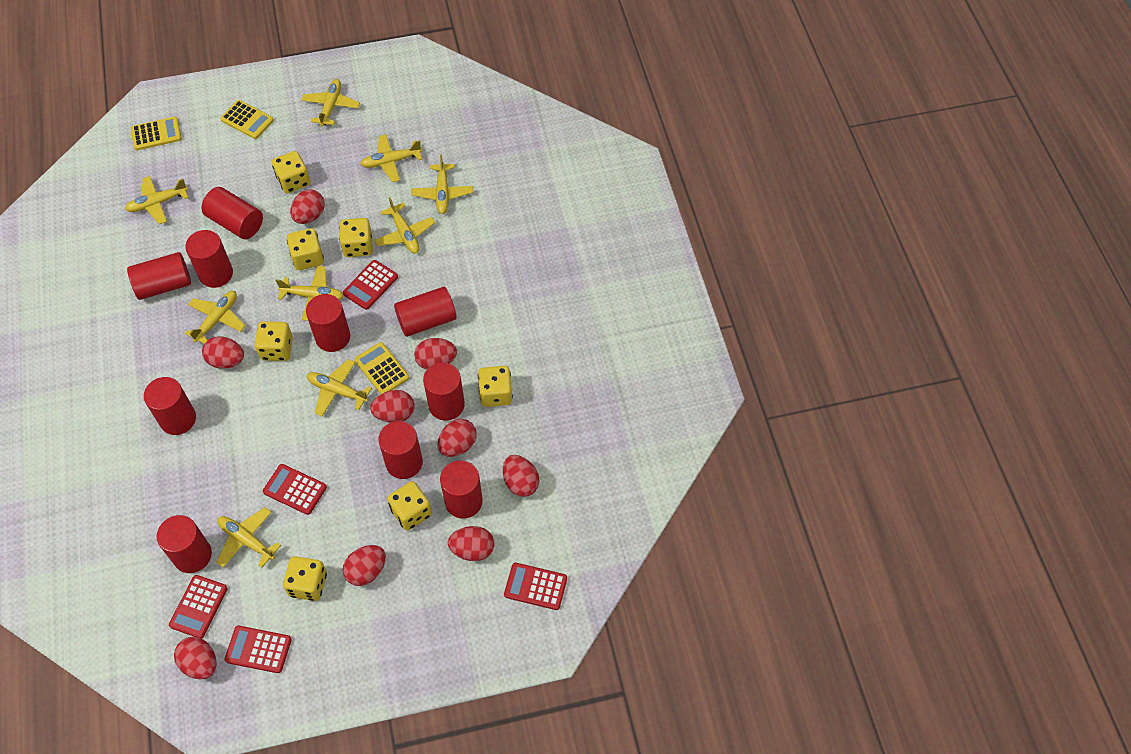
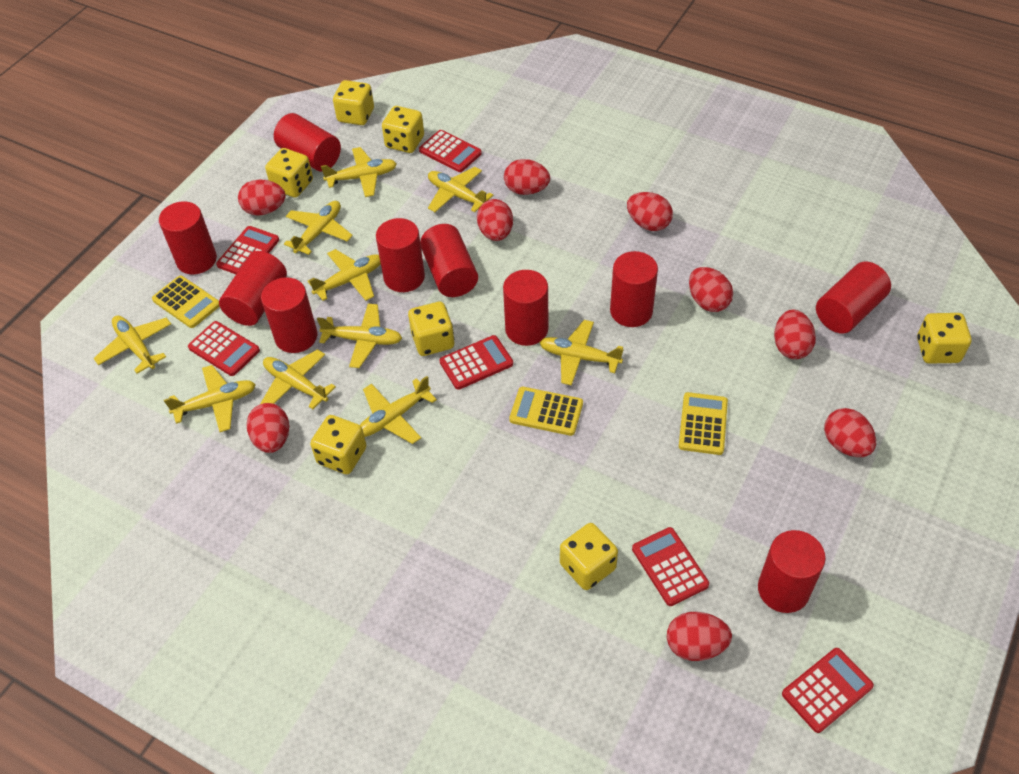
red calculator: 5 -> 6
yellow plane: 9 -> 10

